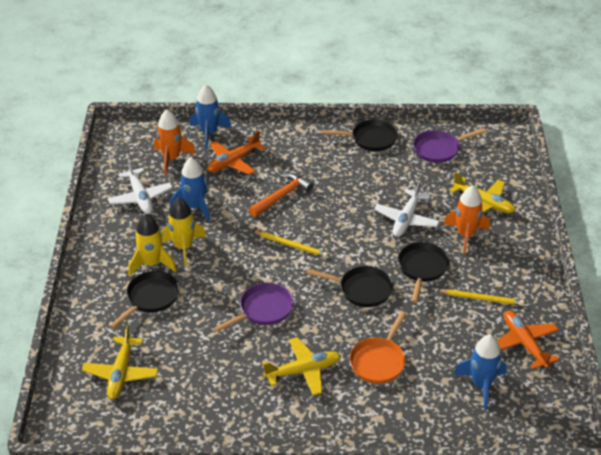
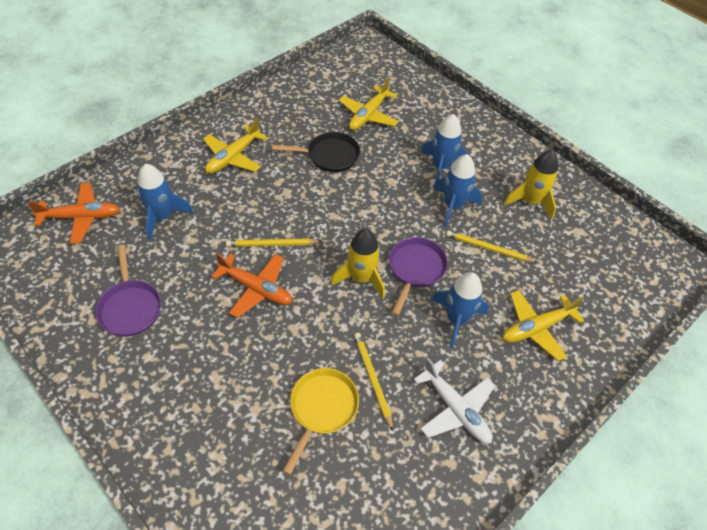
black pan: 4 -> 1
blue rocket: 3 -> 4
orange hammer: 1 -> 0
orange pan: 1 -> 0
orange rocket: 2 -> 0
white plane: 2 -> 1
yellow pan: 0 -> 1
yellow pencil: 2 -> 3

